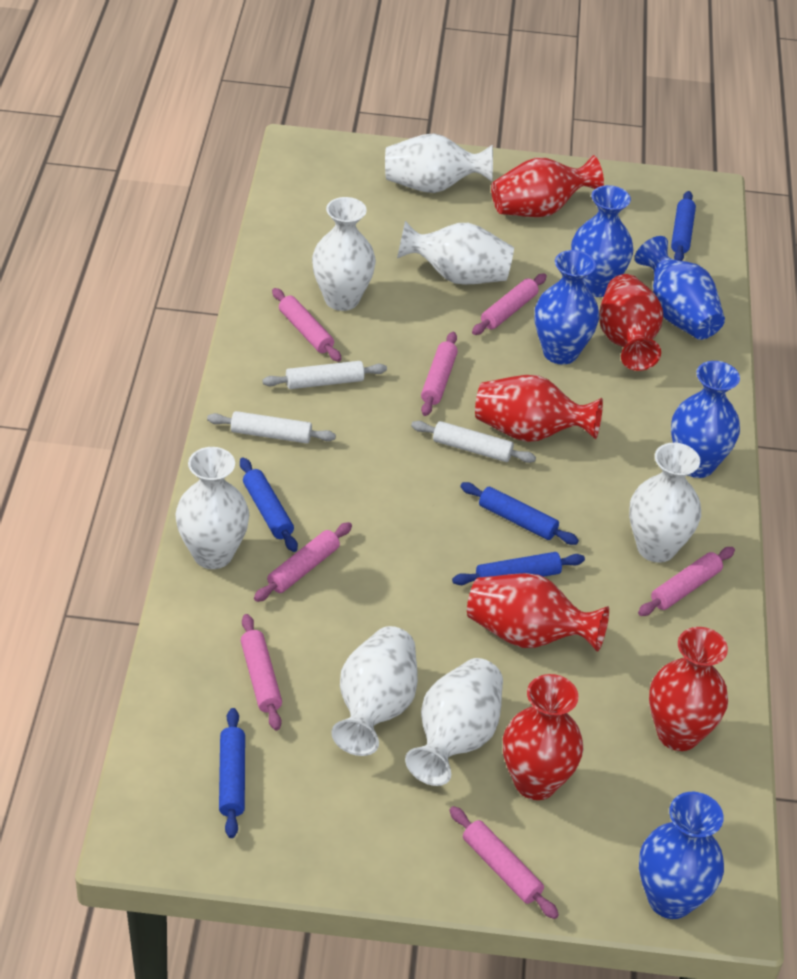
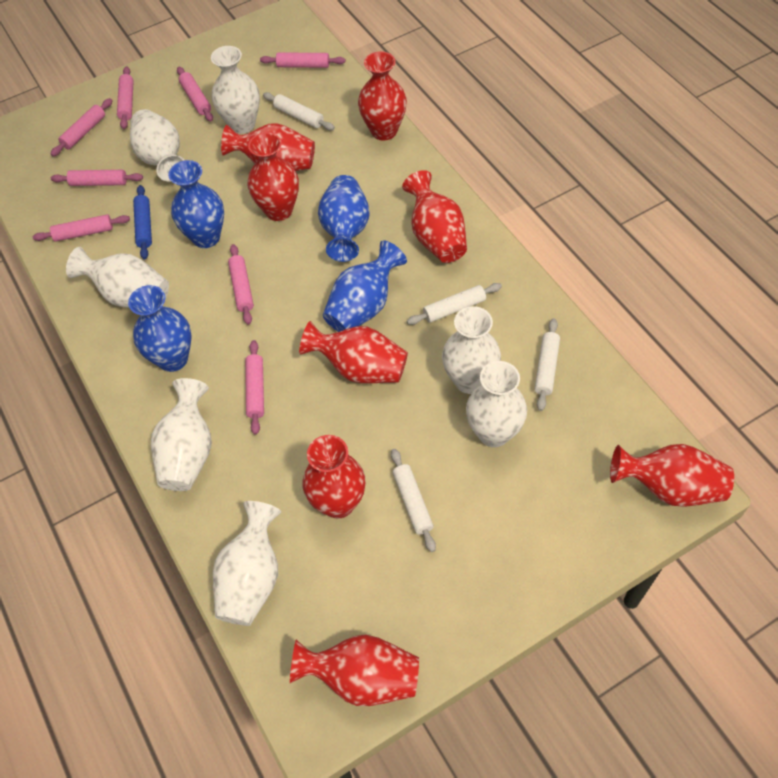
blue rolling pin: 5 -> 1
blue vase: 5 -> 4
pink rolling pin: 7 -> 8
red vase: 6 -> 8
white rolling pin: 3 -> 4

